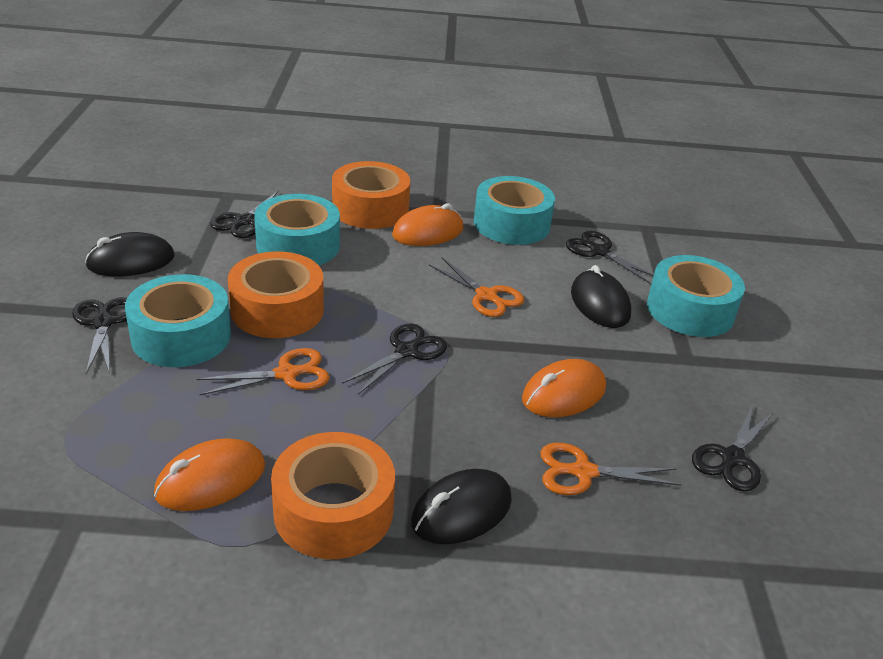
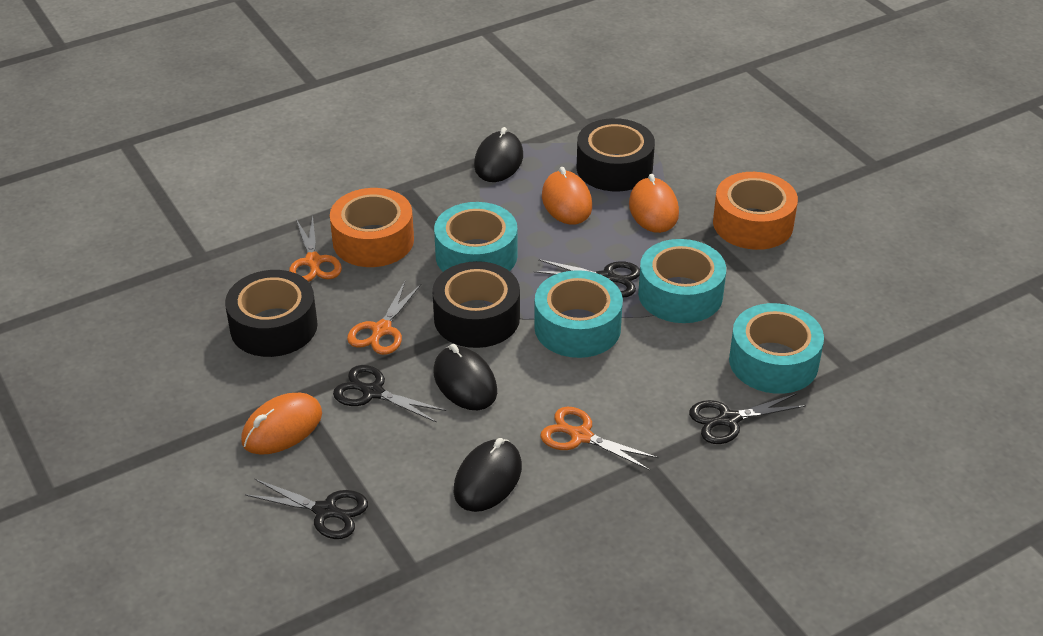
black scissors: 5 -> 4
black tape: 0 -> 3
orange tape: 3 -> 2

